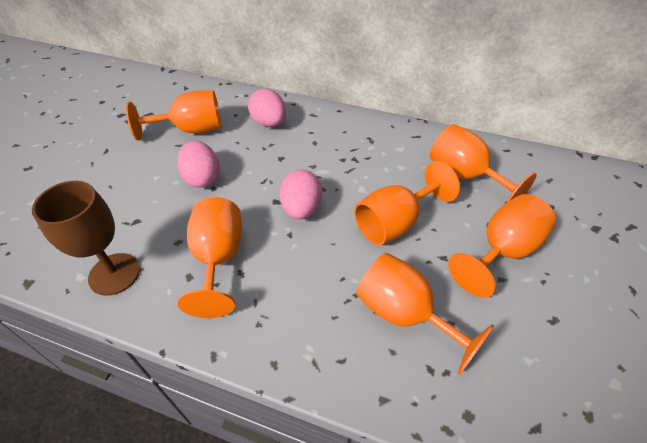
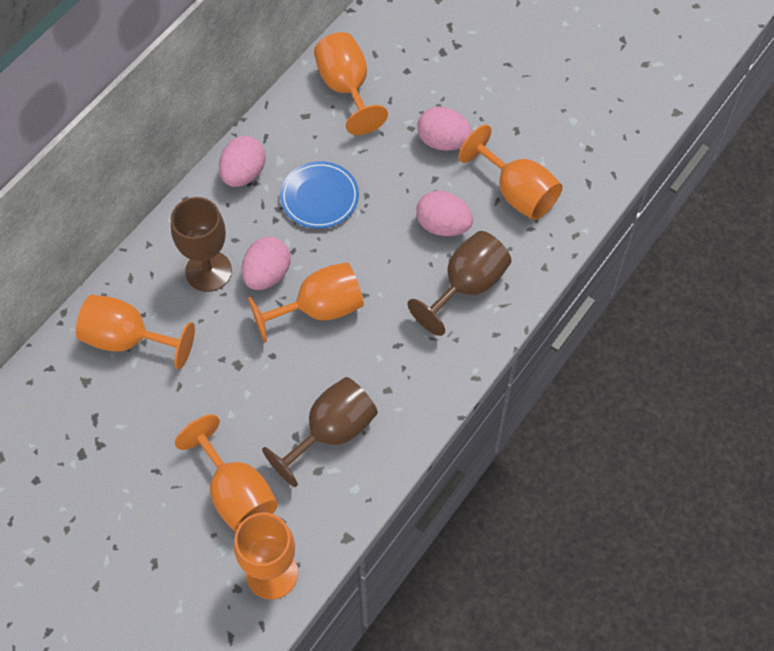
blue plate: 0 -> 1
brown goblet: 1 -> 3
pink egg: 3 -> 4

